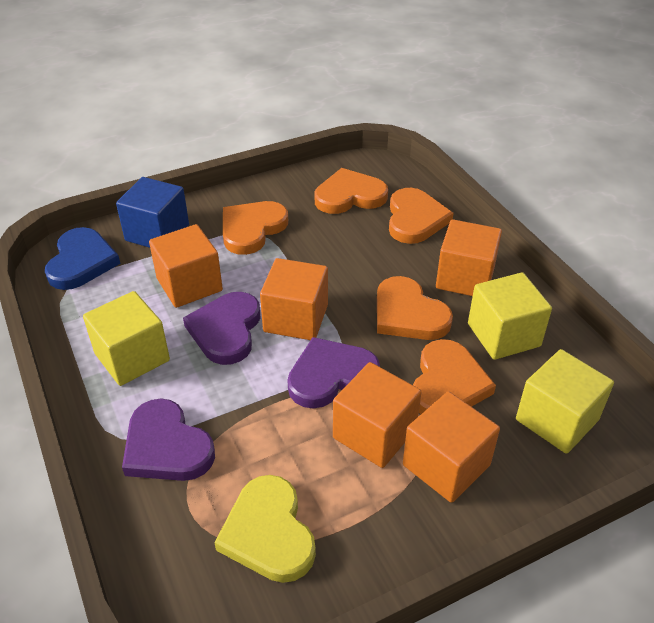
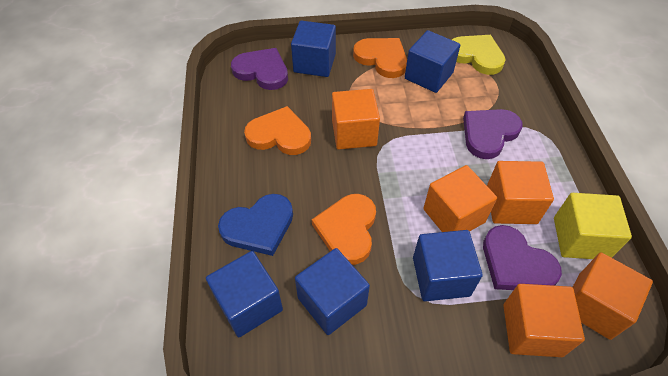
blue cube: 1 -> 5
orange heart: 5 -> 3
yellow cube: 3 -> 1

